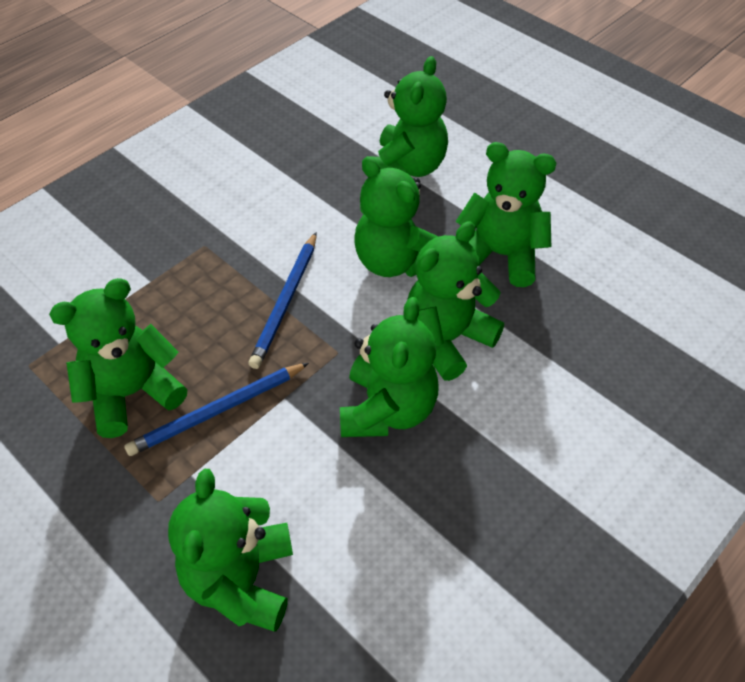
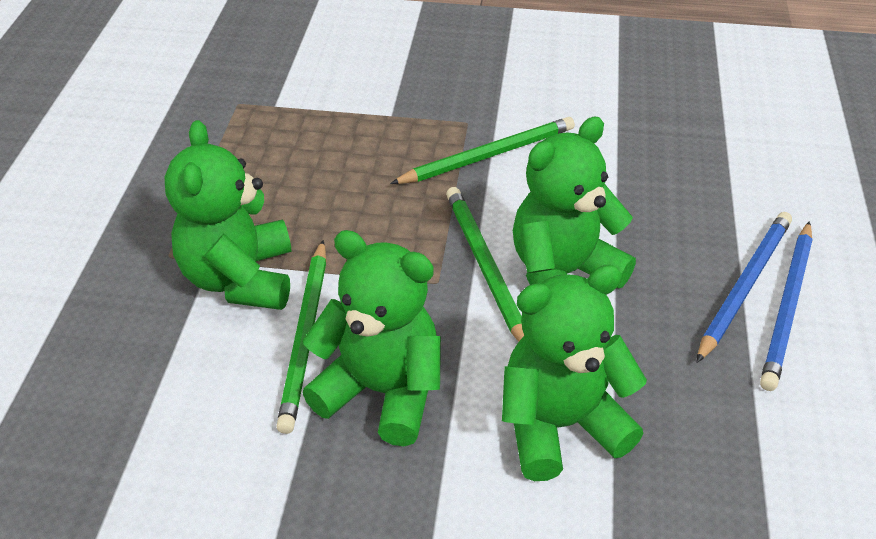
green pencil: 0 -> 3
green teddy bear: 7 -> 4

